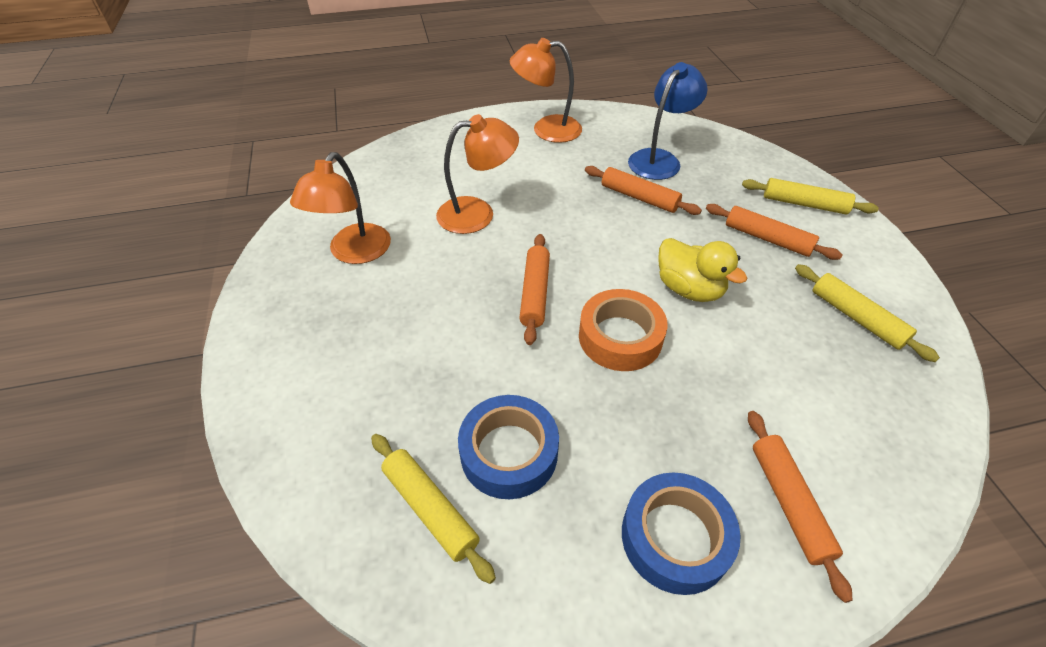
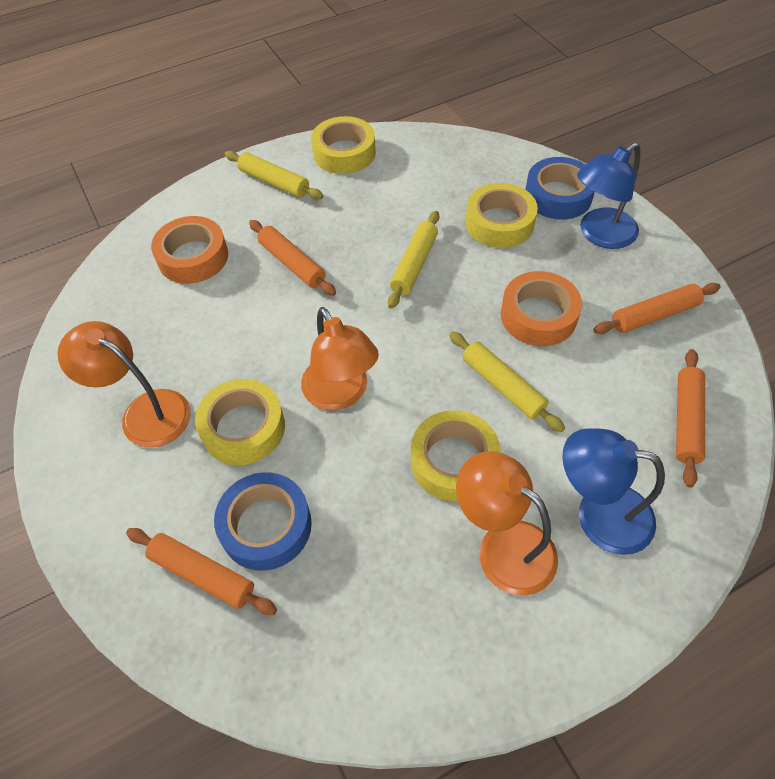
blue lamp: 1 -> 2
orange tape: 1 -> 2
yellow duck: 1 -> 0
yellow tape: 0 -> 4

